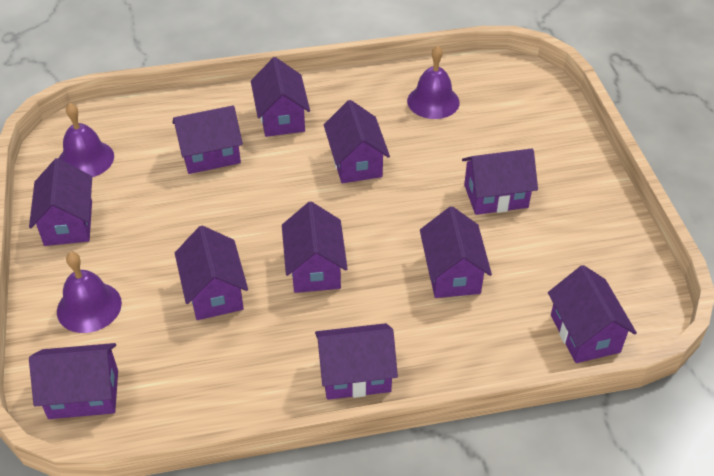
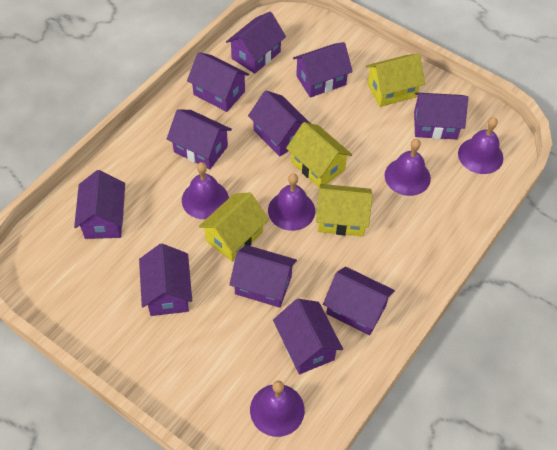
purple bell: 3 -> 5
yellow house: 0 -> 4

